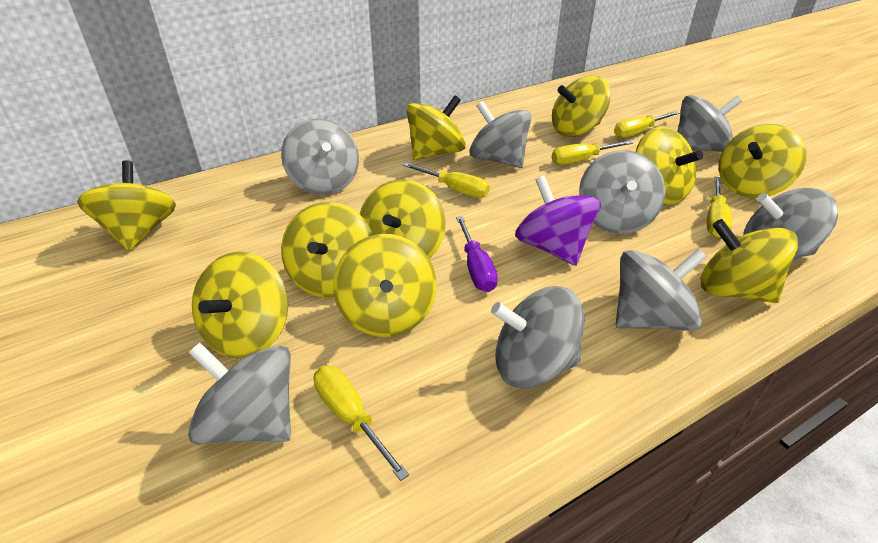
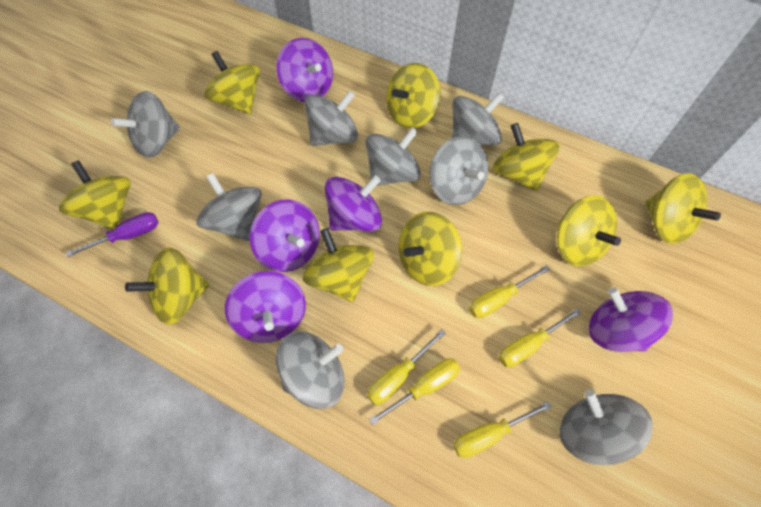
purple spinning top: 1 -> 5
yellow spinning top: 10 -> 9

